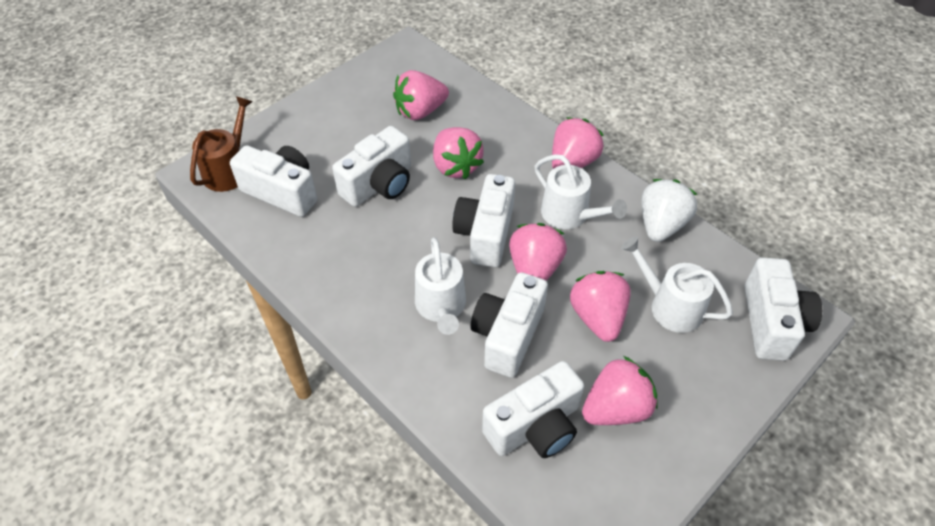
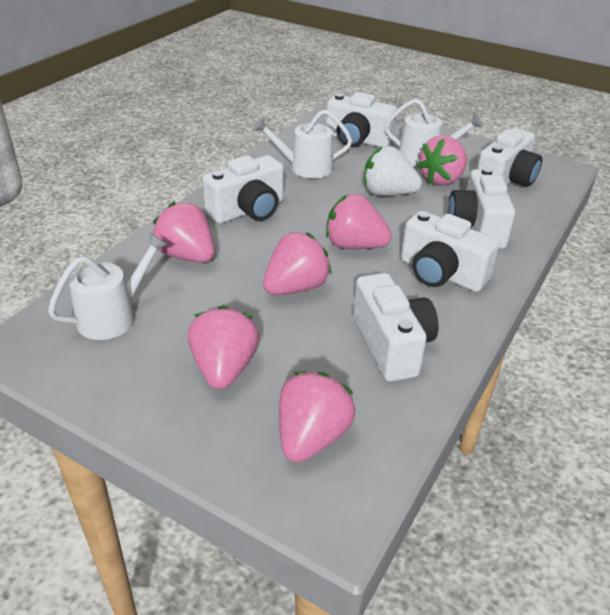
brown watering can: 1 -> 0

